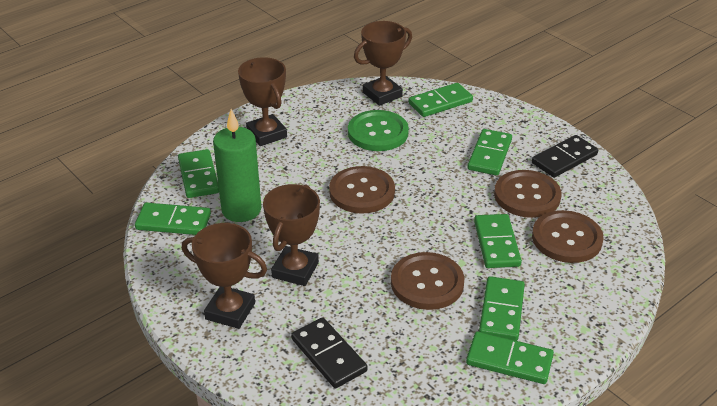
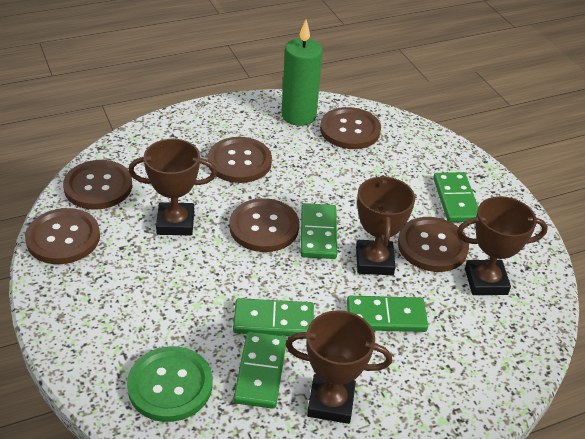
black domino: 2 -> 0
brown button: 4 -> 6
green domino: 7 -> 5

